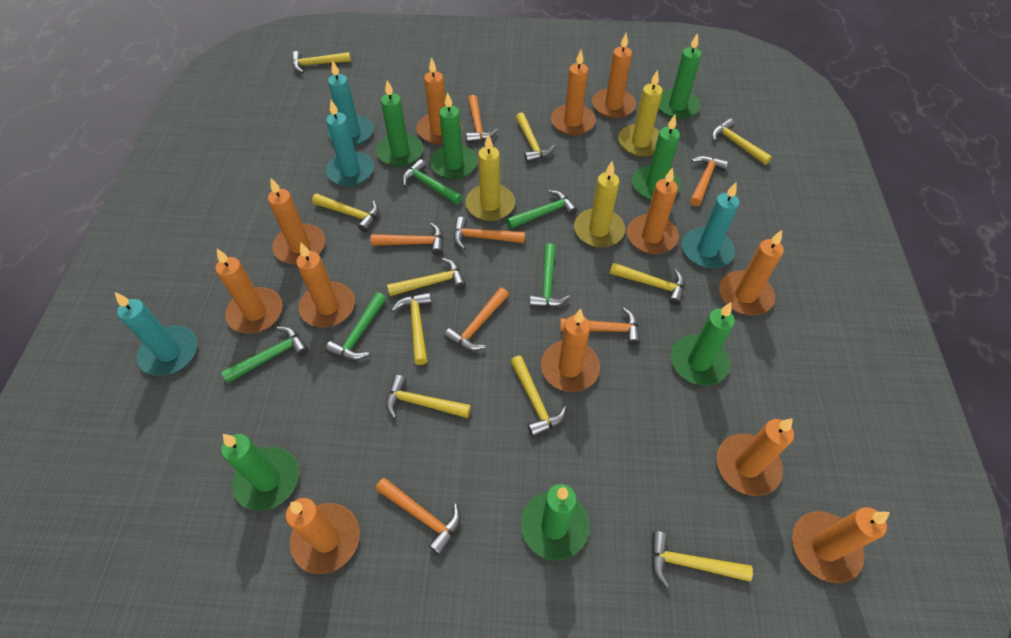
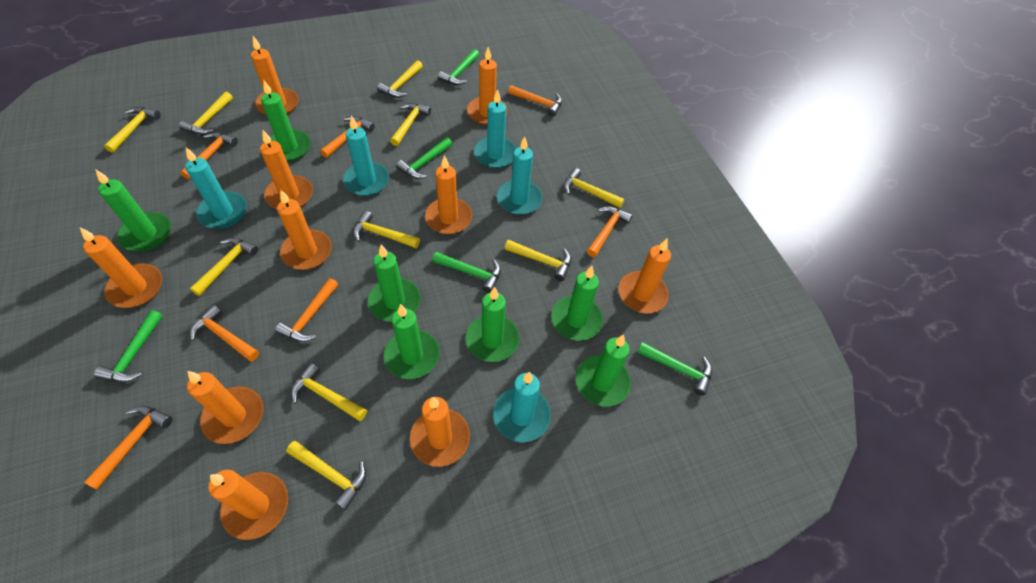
orange candle: 12 -> 10
turquoise candle: 4 -> 5
yellow candle: 3 -> 0

